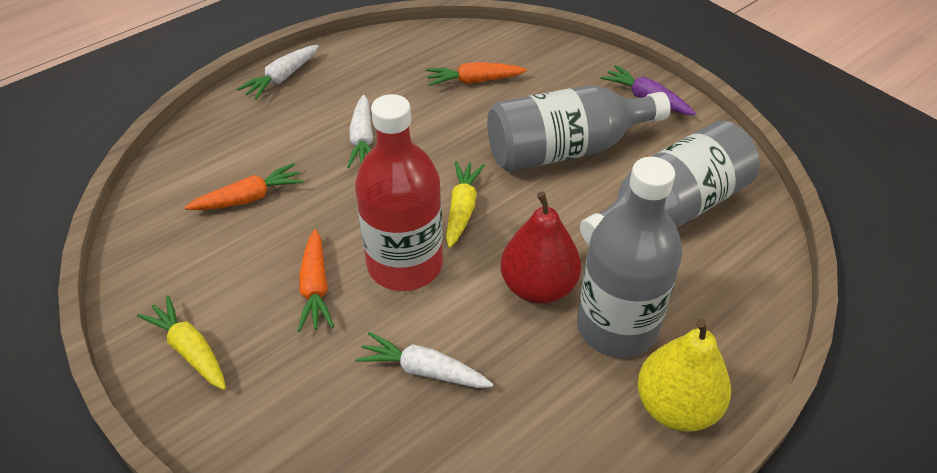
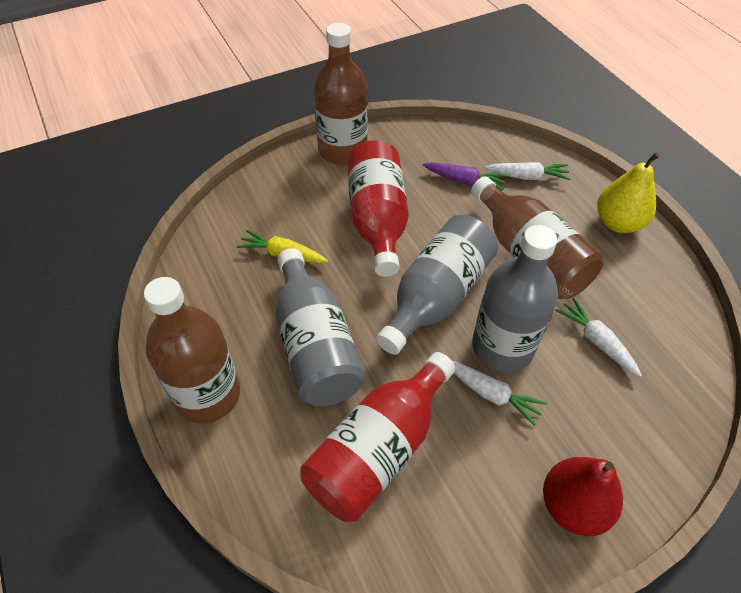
brown bottle: 0 -> 3
orange carrot: 3 -> 0
red bottle: 1 -> 2
yellow carrot: 2 -> 1

